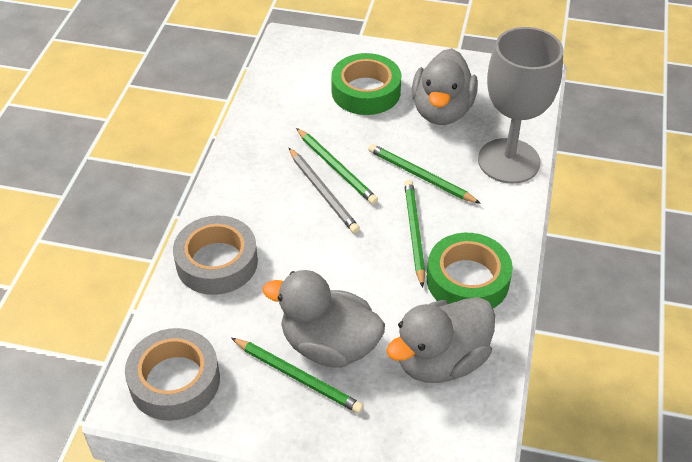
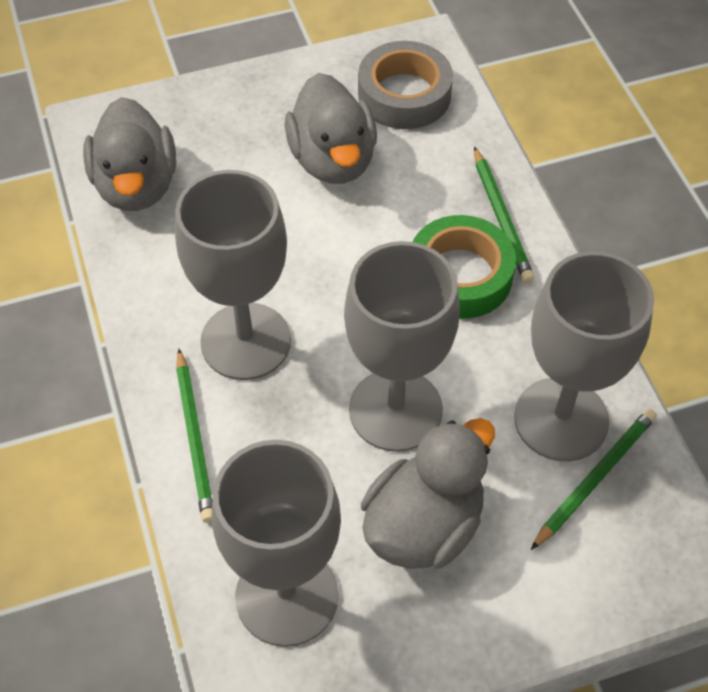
green pencil: 4 -> 3
green tape: 2 -> 1
grey goblet: 1 -> 4
grey pencil: 1 -> 0
grey tape: 2 -> 1

